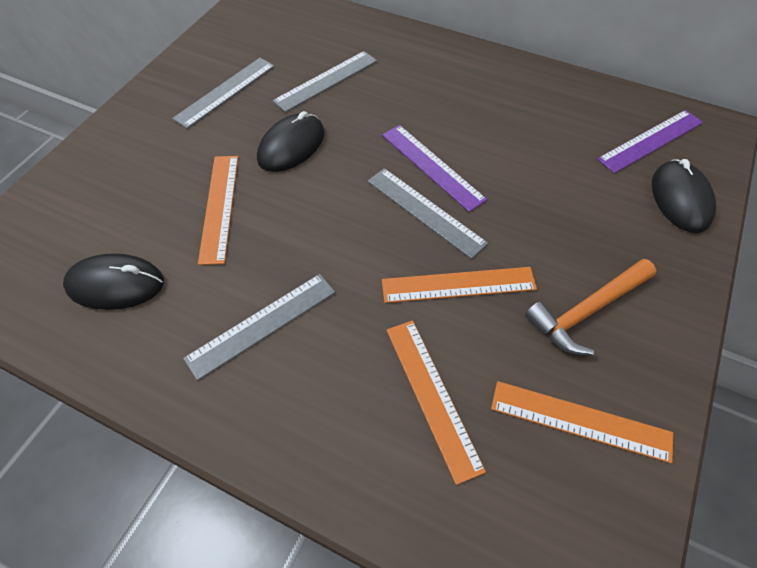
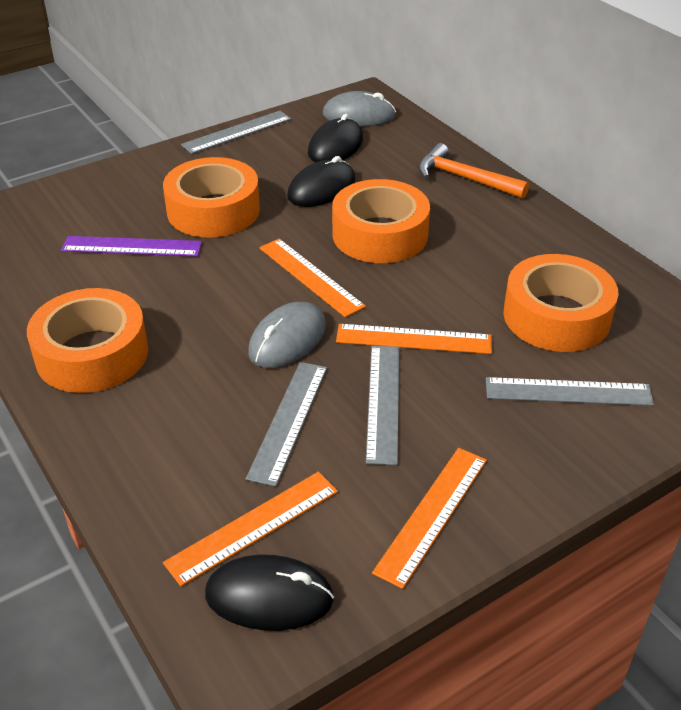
grey mouse: 0 -> 2
orange tape: 0 -> 4
purple ruler: 2 -> 1

